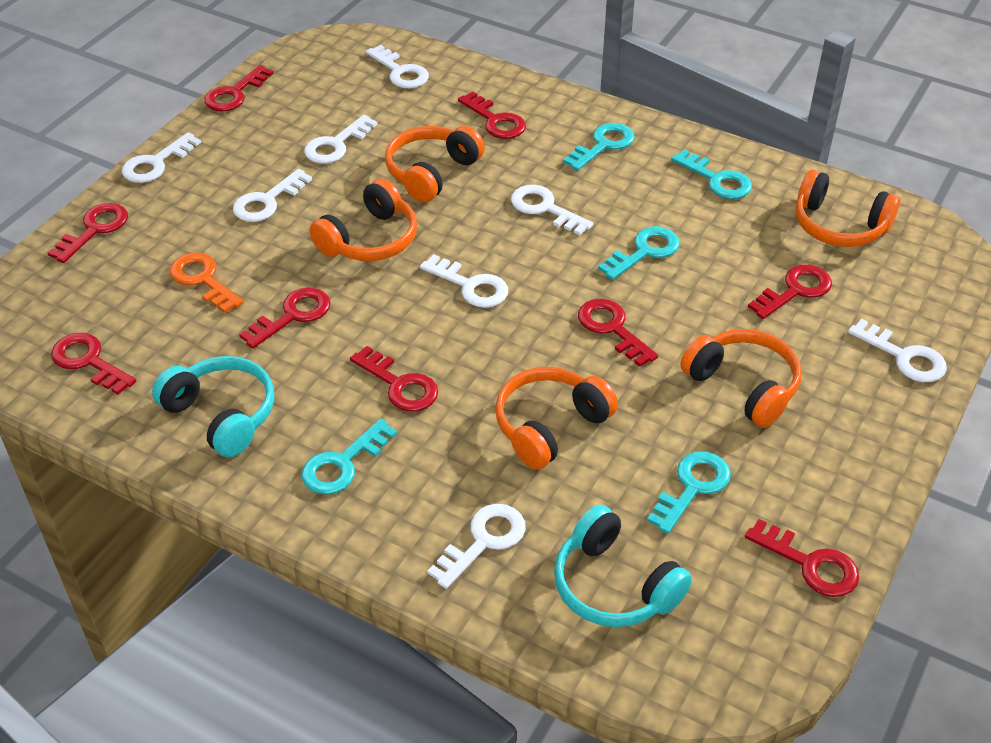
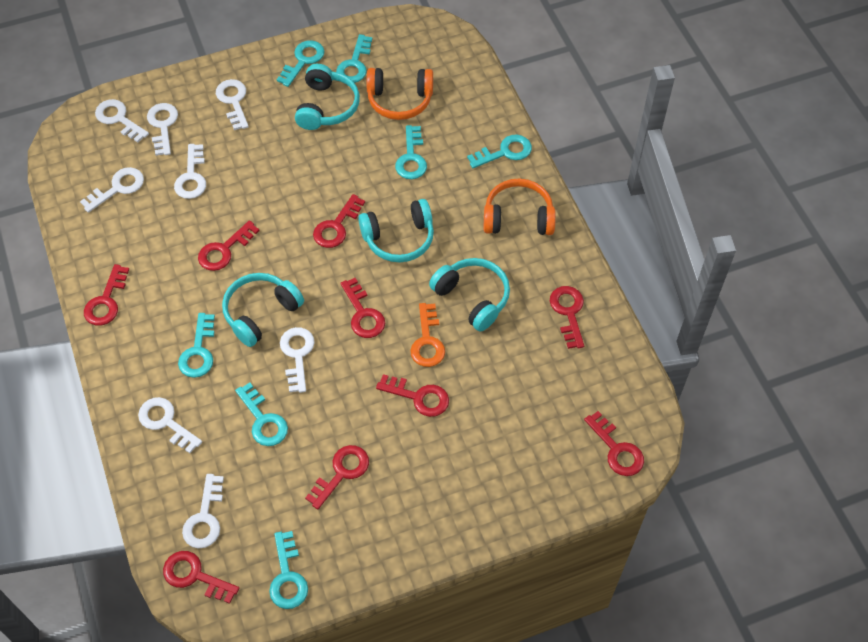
orange headphones: 5 -> 2
turquoise headphones: 2 -> 4
turquoise key: 5 -> 7

